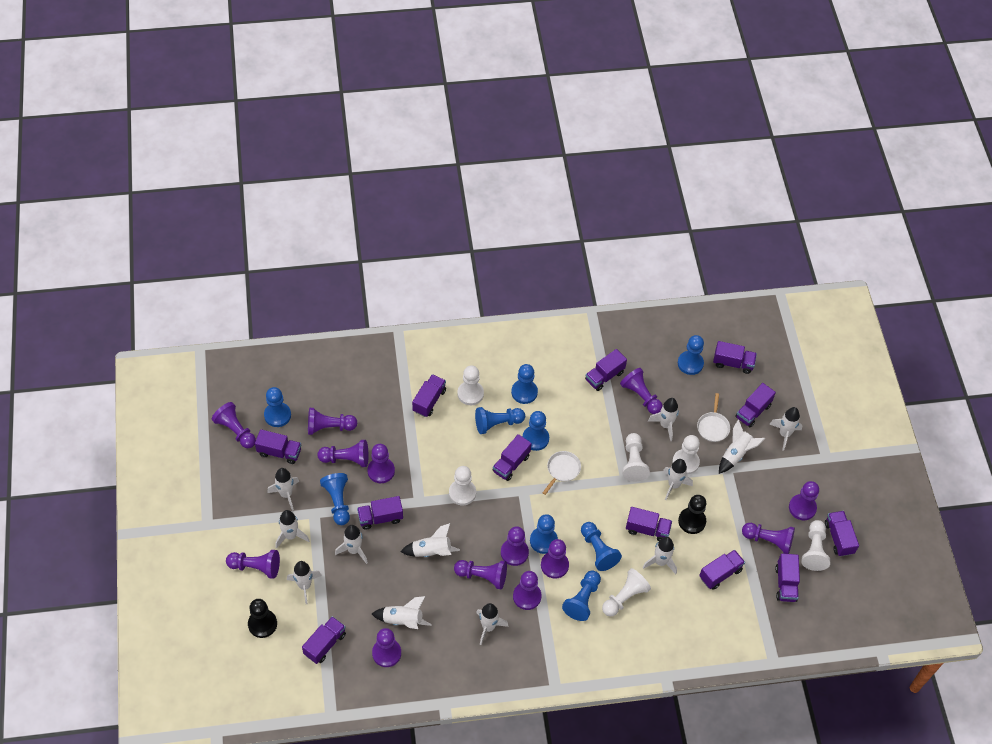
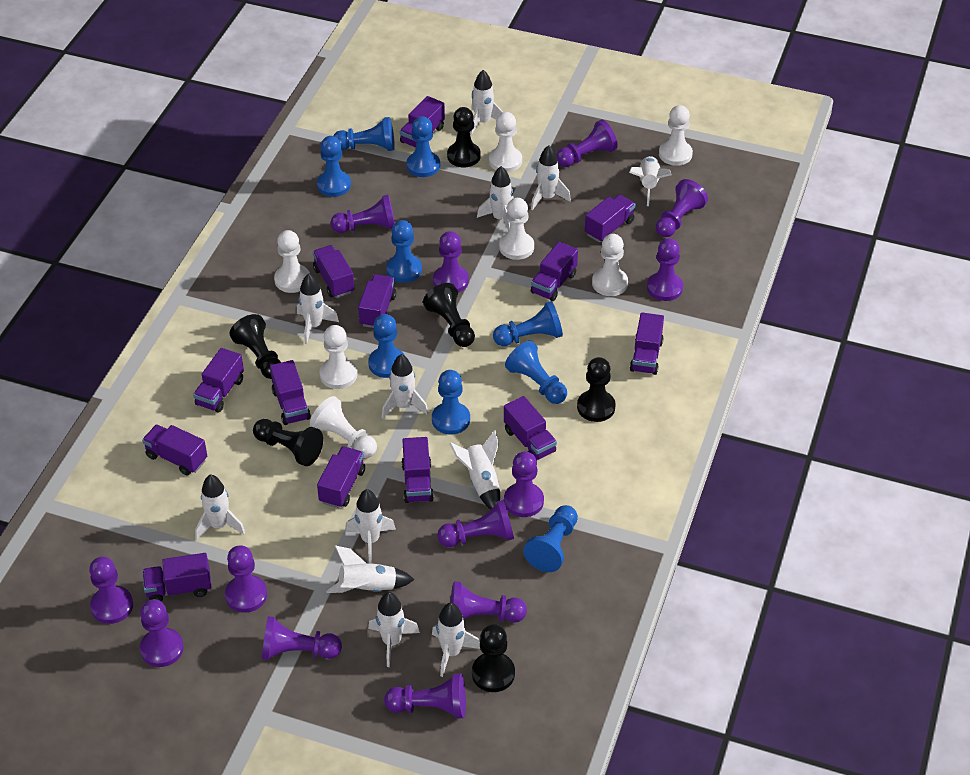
black pawn: 2 -> 6
purple truck: 12 -> 13
white pan: 2 -> 0
white pawn: 6 -> 7

